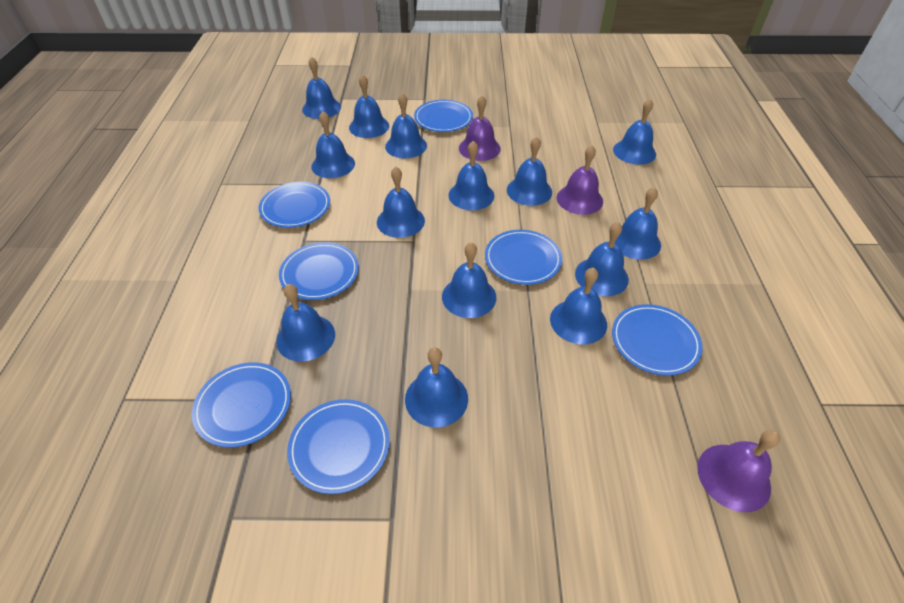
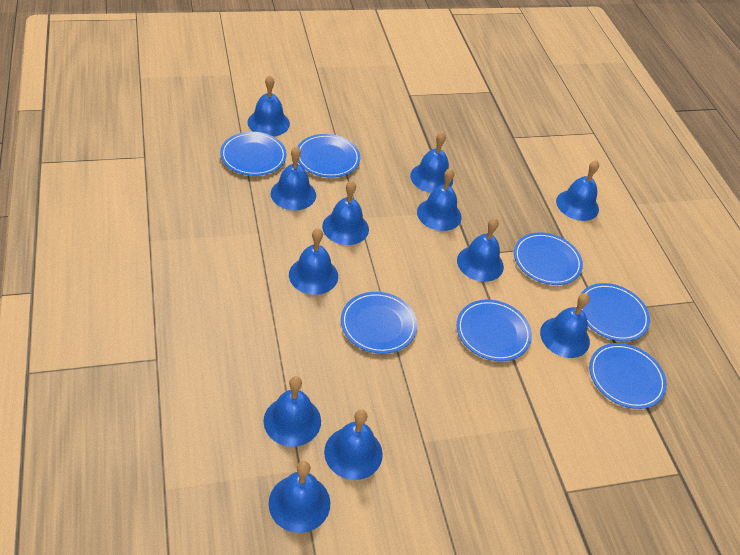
blue bell: 14 -> 12
purple bell: 3 -> 0

